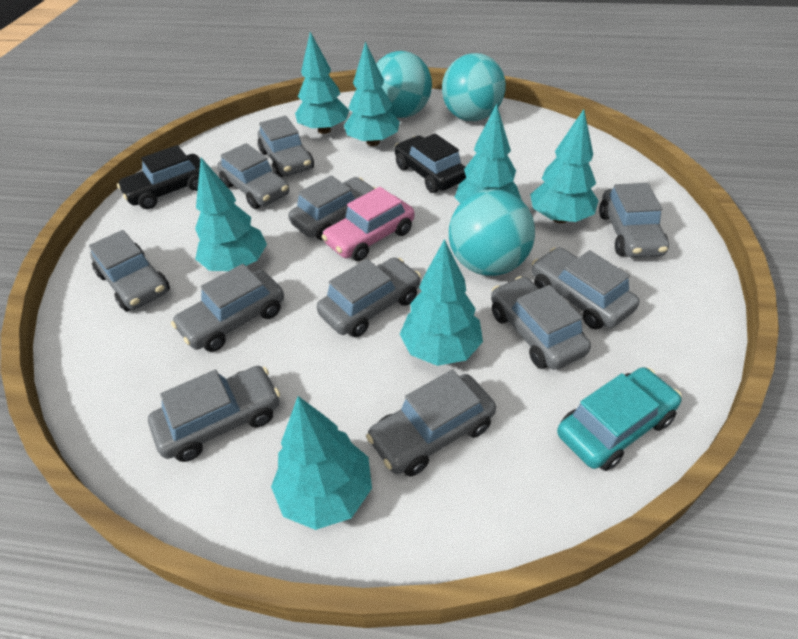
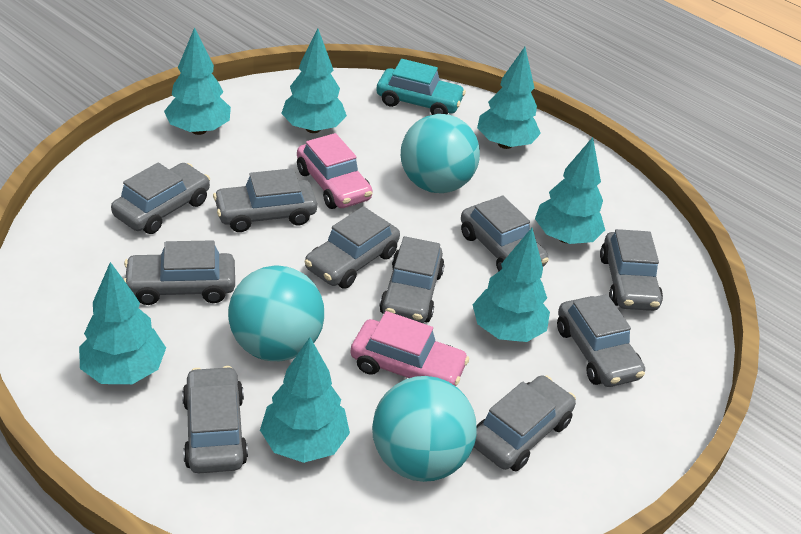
black car: 2 -> 0
grey car: 11 -> 10
pink car: 1 -> 2

